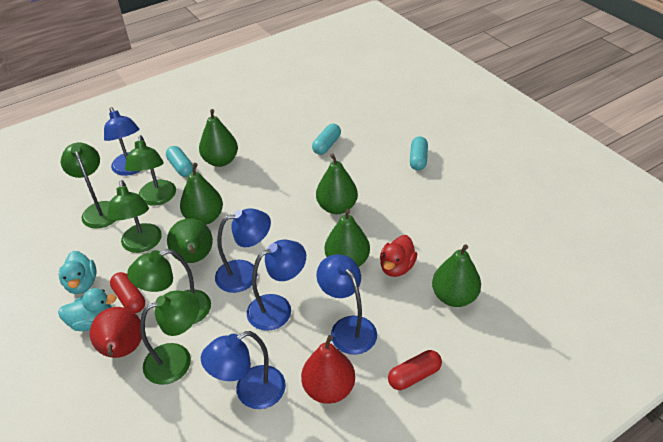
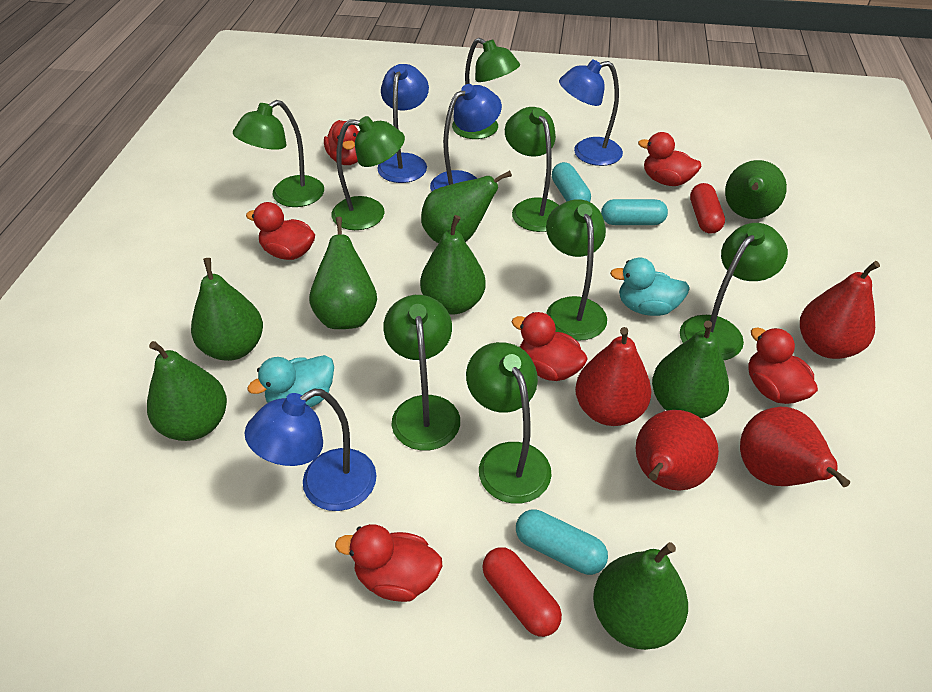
blue lamp: 5 -> 4
green lamp: 5 -> 8
green pear: 6 -> 8
red duck: 1 -> 6
red pear: 2 -> 4

